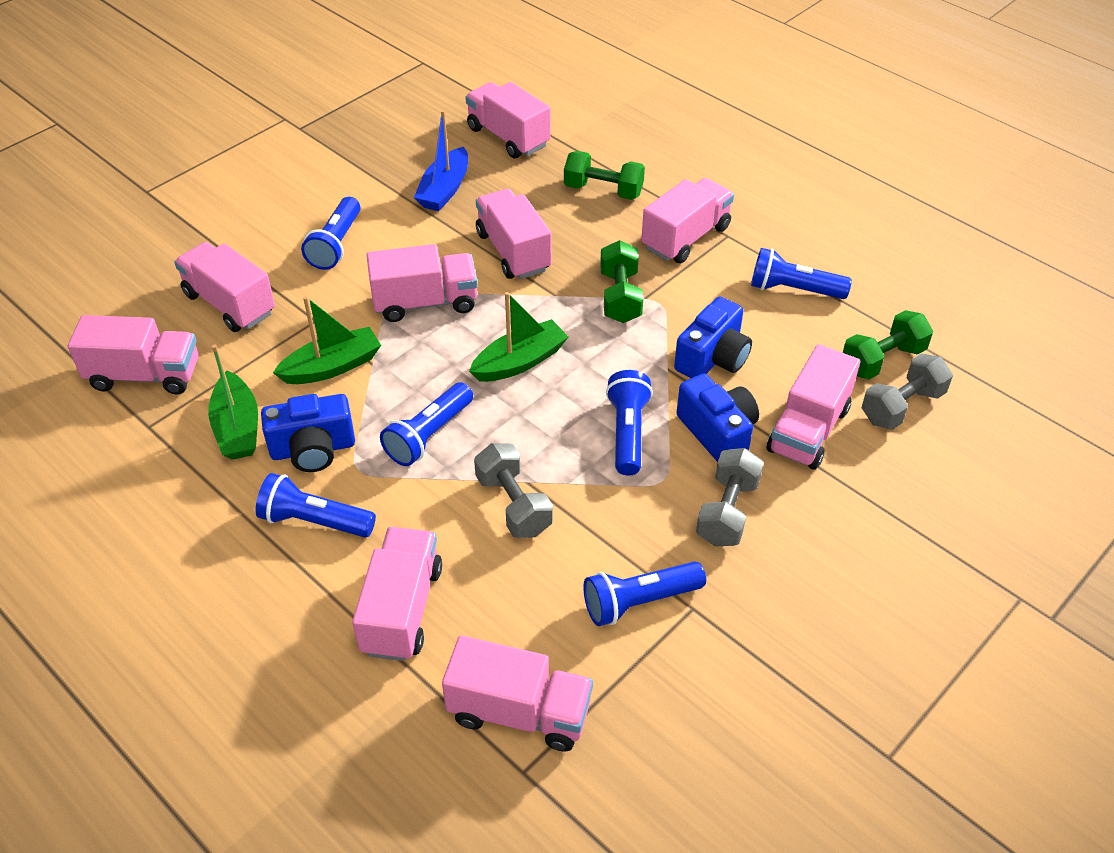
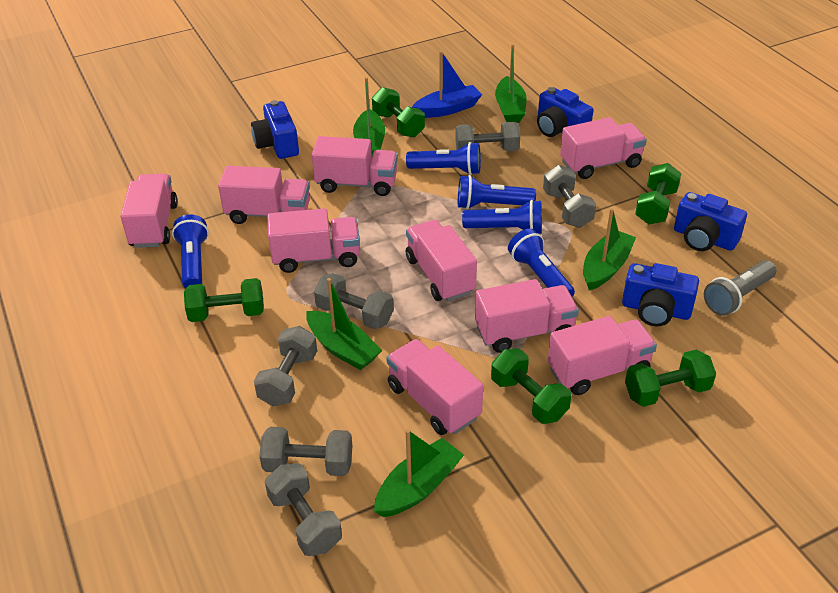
blue camera: 3 -> 4
blue flashlight: 6 -> 5
green boat: 3 -> 5
green dumbbell: 3 -> 5
grey dumbbell: 3 -> 6
grey flashlight: 0 -> 1

